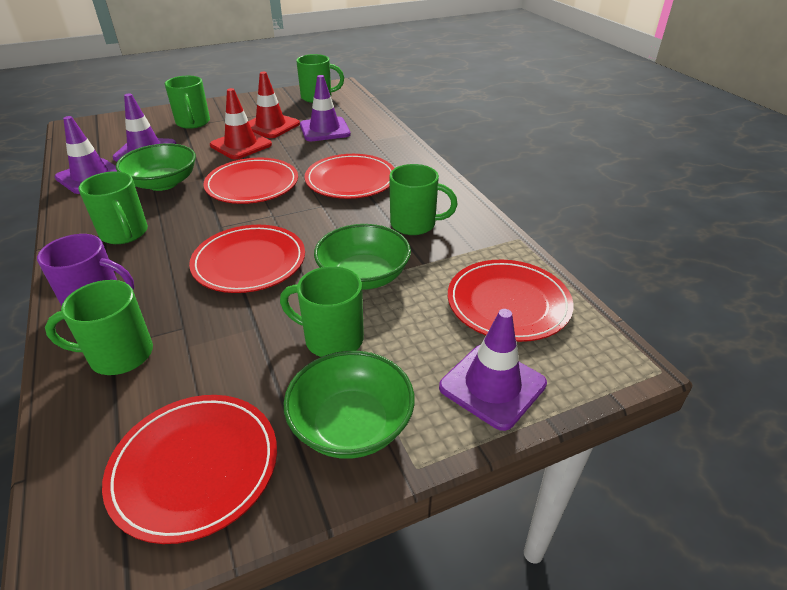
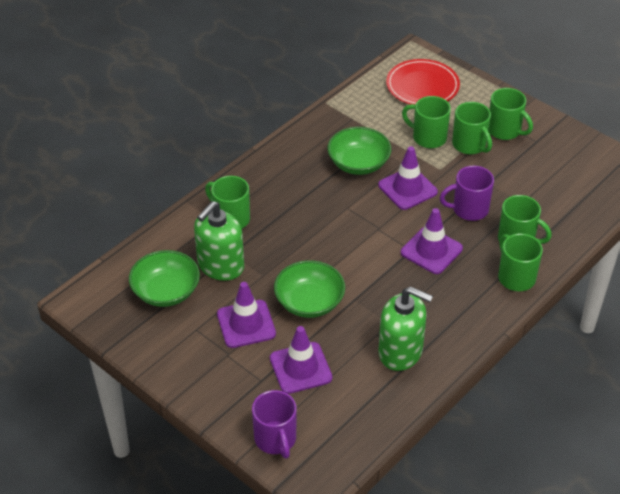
green soap dispenser: 0 -> 2
purple mug: 1 -> 2
red plate: 5 -> 1
red traffic cone: 2 -> 0

